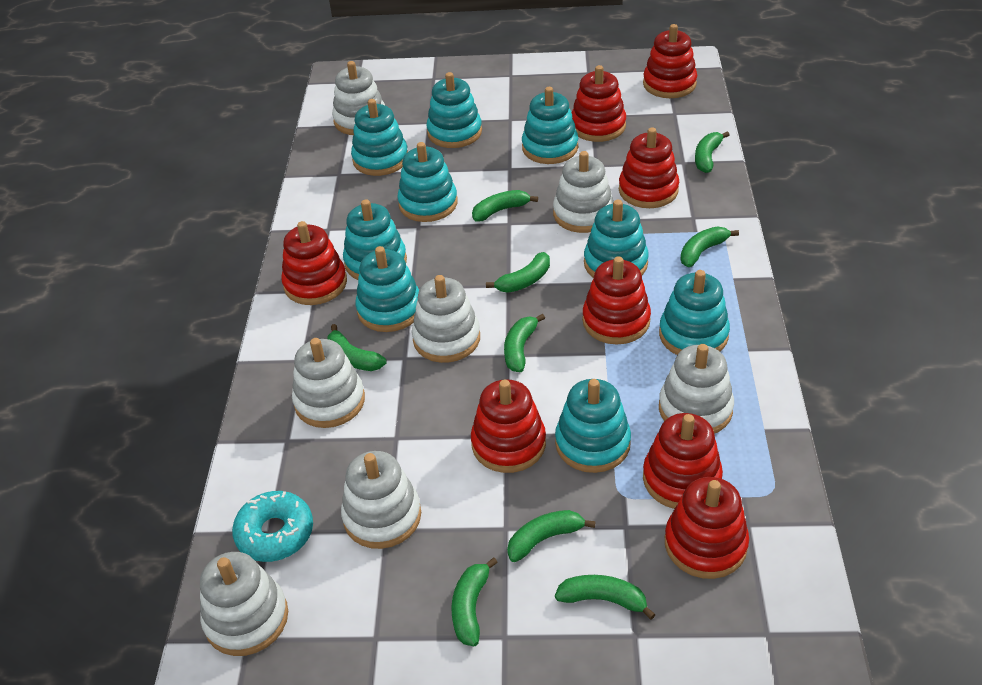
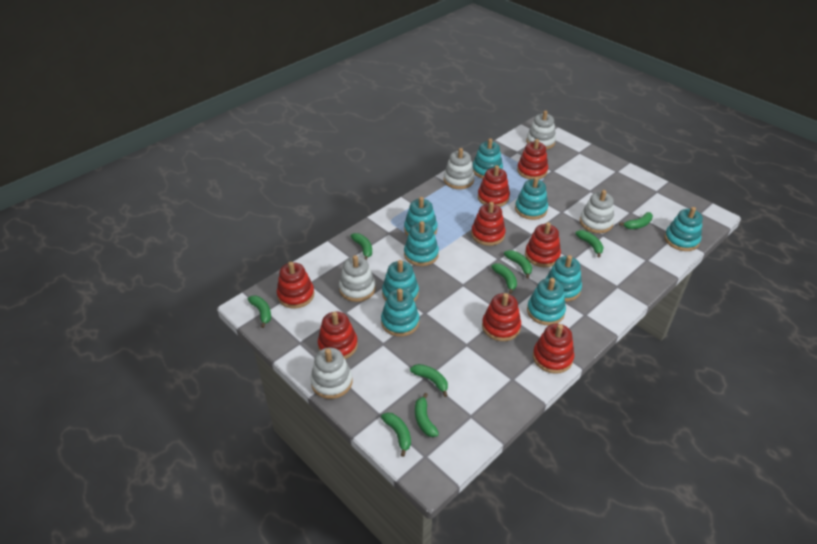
turquoise donut: 1 -> 0
white stacking toy: 7 -> 5

